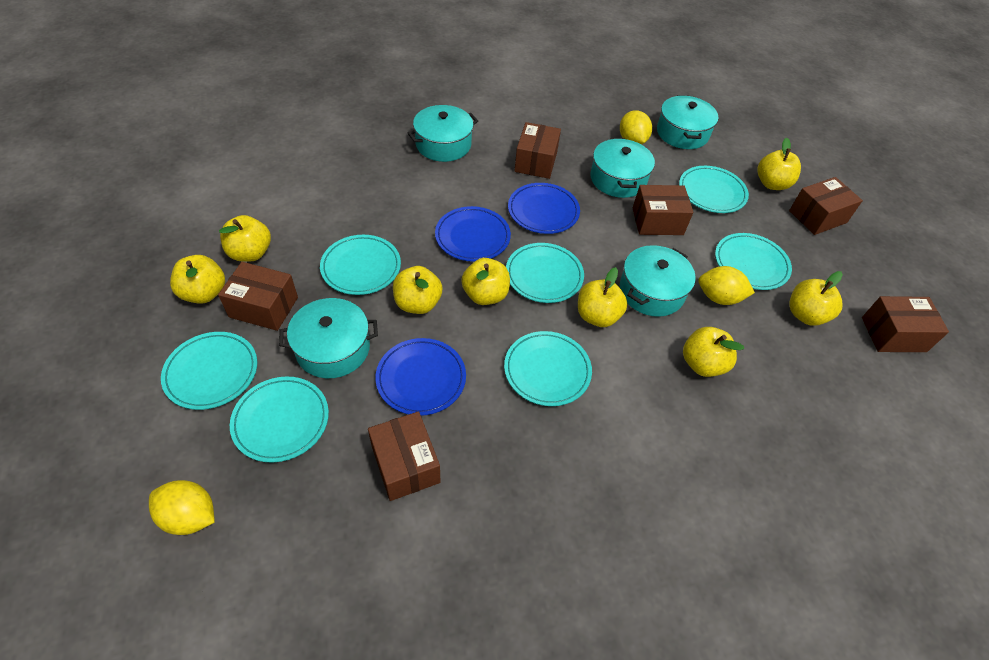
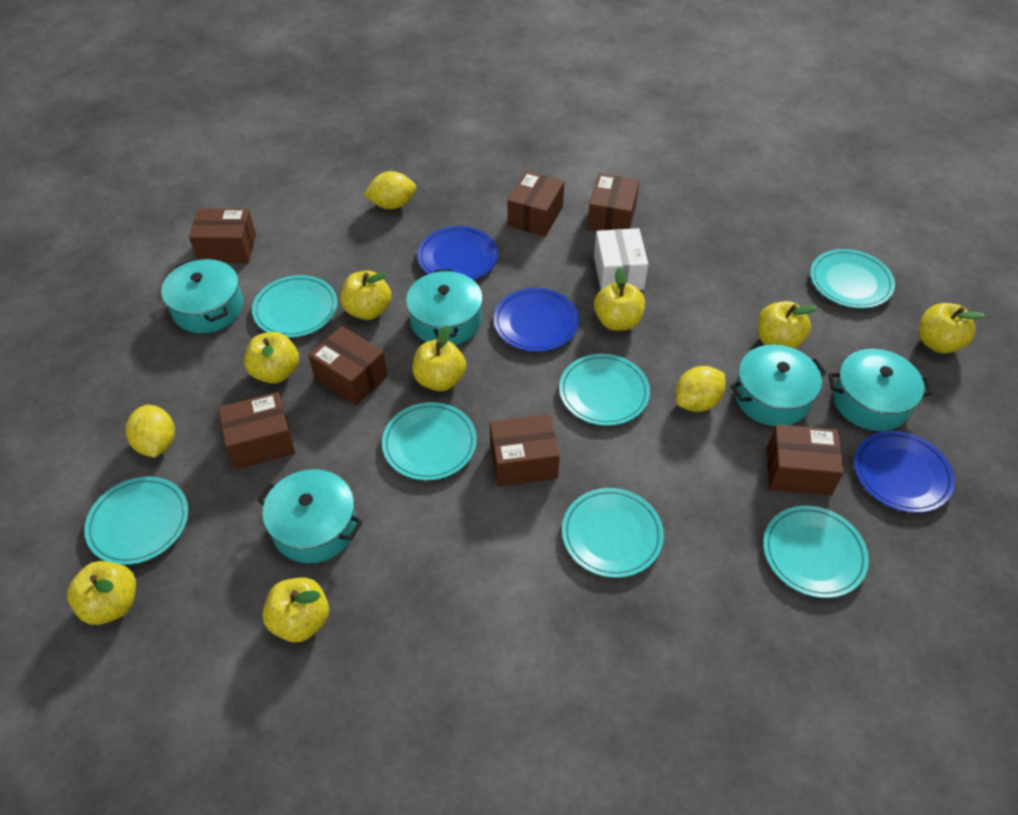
brown box: 6 -> 7
white box: 0 -> 1

